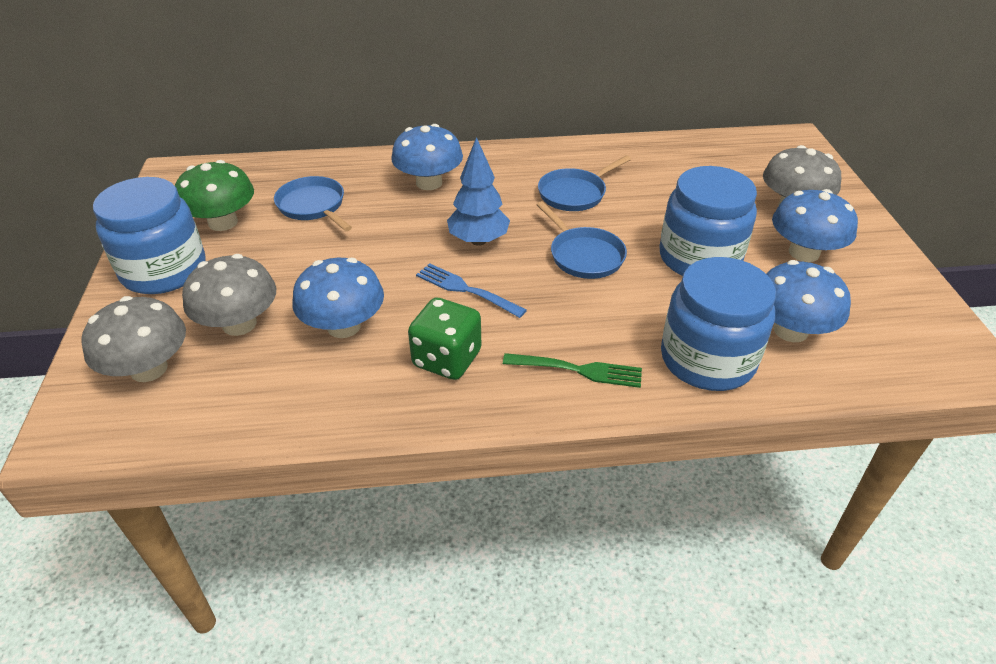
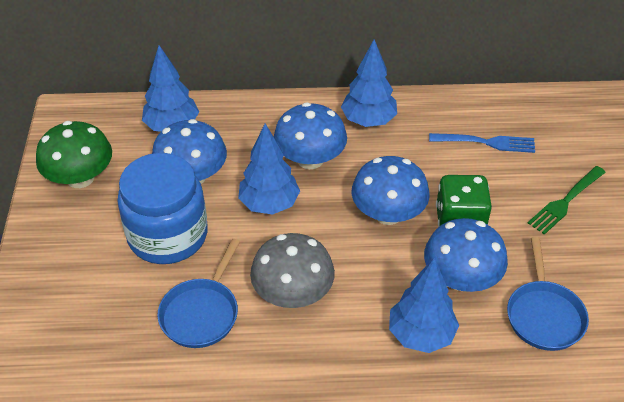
blue jar: 3 -> 1
blue pan: 3 -> 2
blue tree: 1 -> 4
grey mushroom: 3 -> 1

